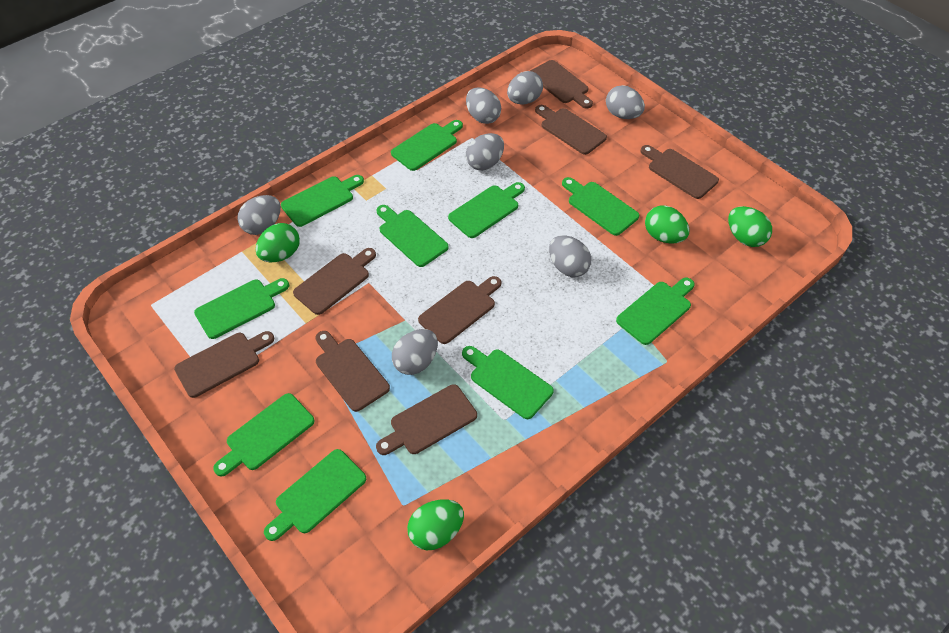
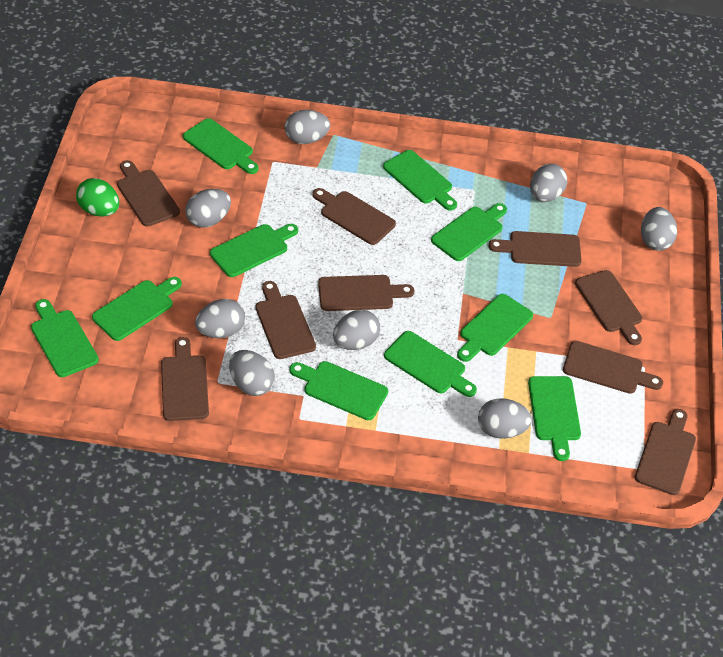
brown cutting board: 8 -> 9
green egg: 4 -> 1
grey egg: 7 -> 8

